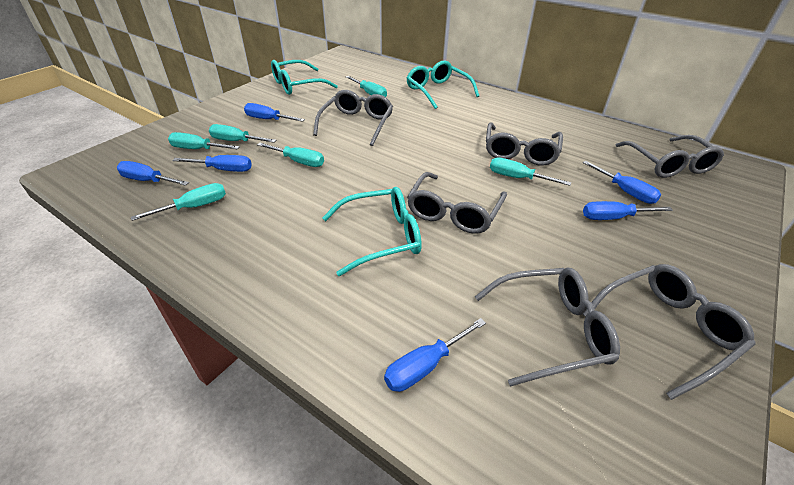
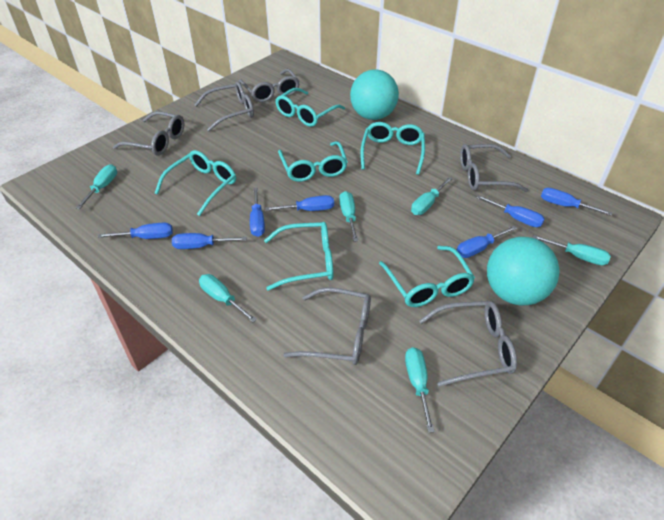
blue screwdriver: 6 -> 7
turquoise ball: 0 -> 2
turquoise glasses: 3 -> 6

